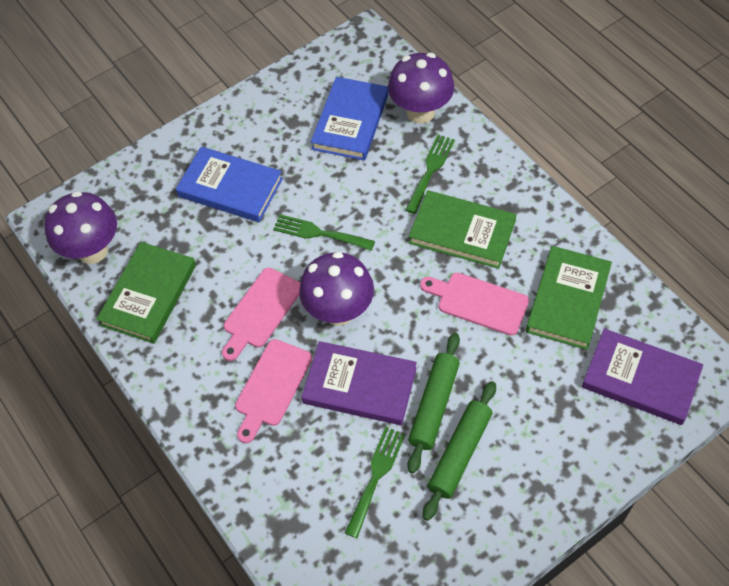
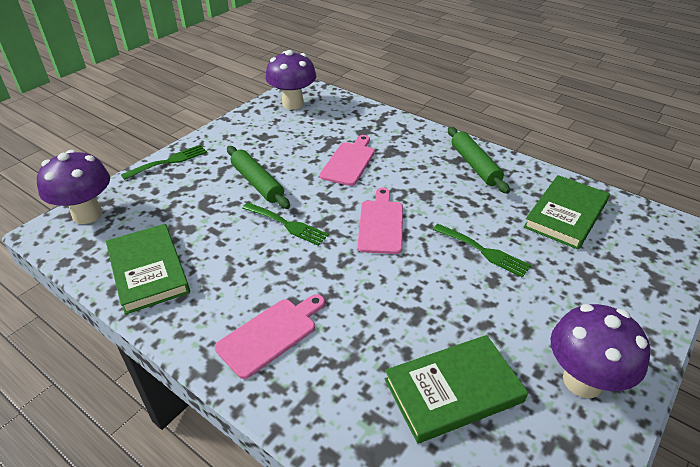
blue book: 2 -> 0
purple book: 2 -> 0

